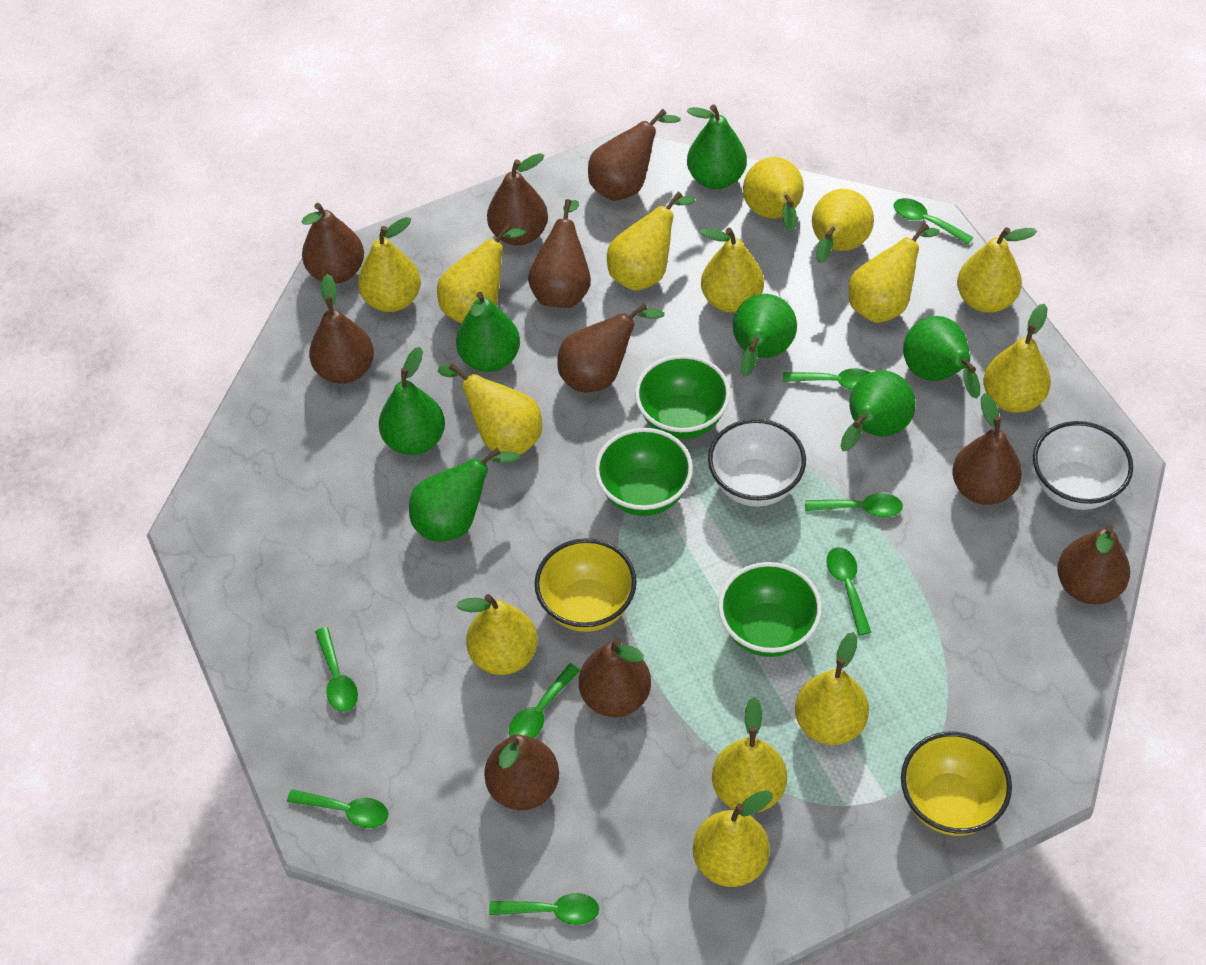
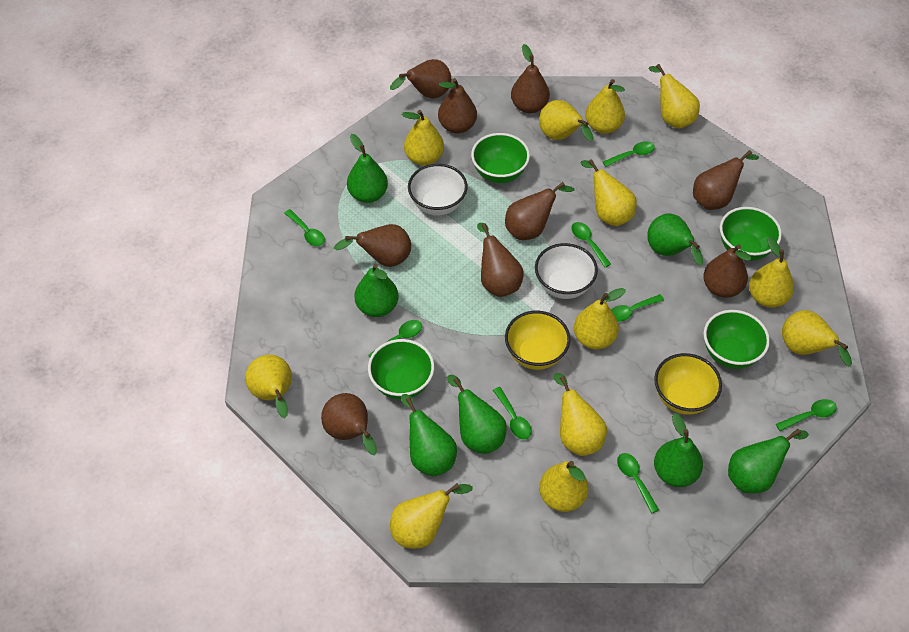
brown pear: 10 -> 9
green bowl: 3 -> 4
yellow pear: 14 -> 12

